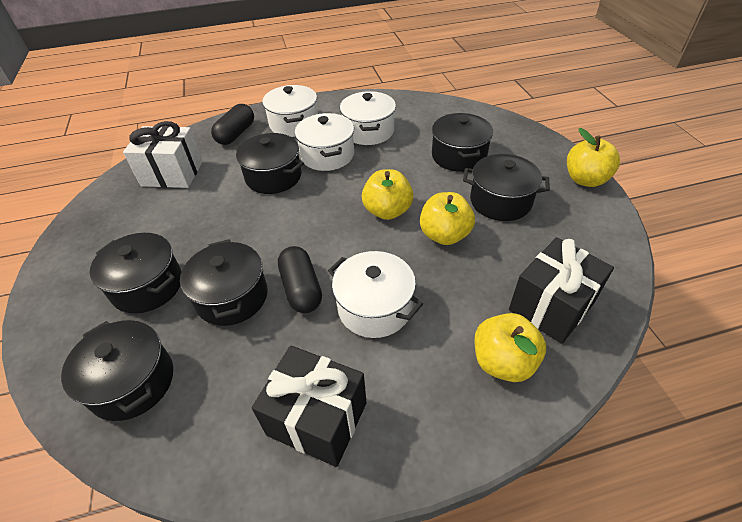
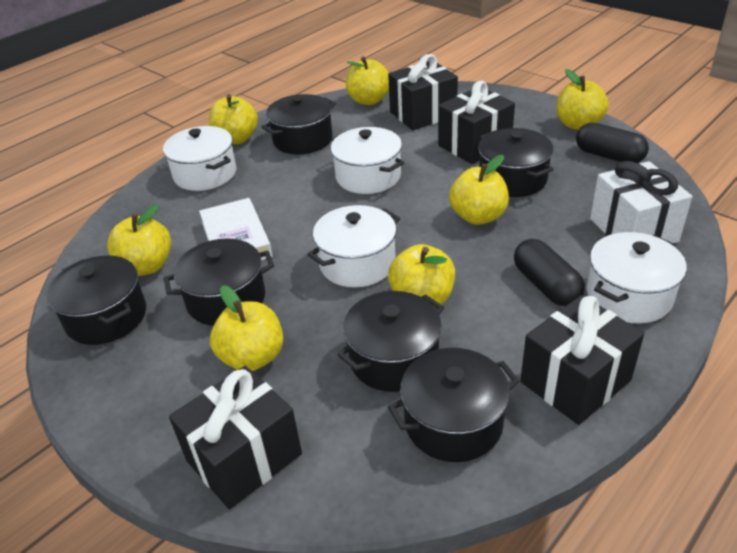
black gift: 2 -> 4
white book: 0 -> 1
yellow apple: 4 -> 7

